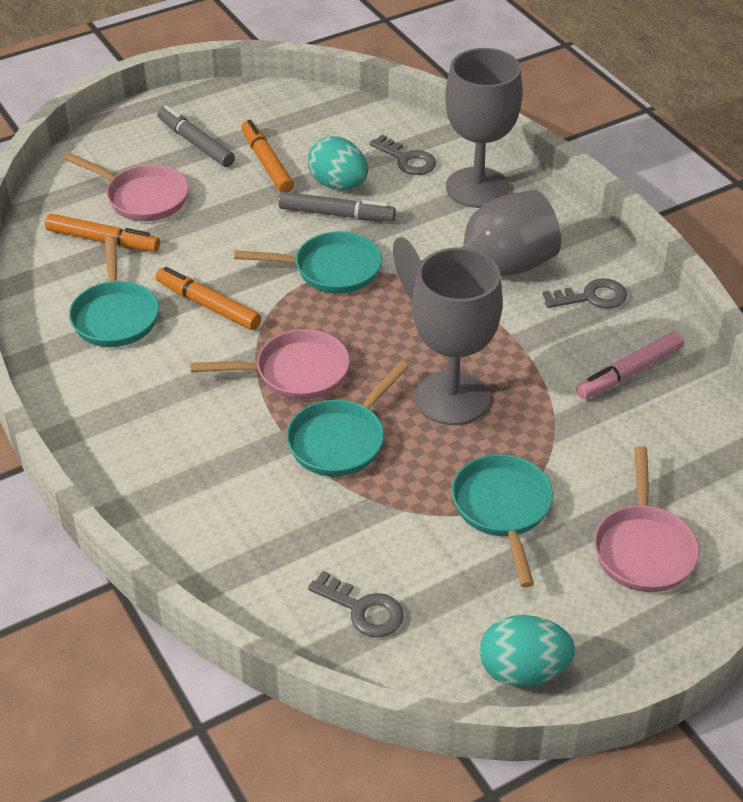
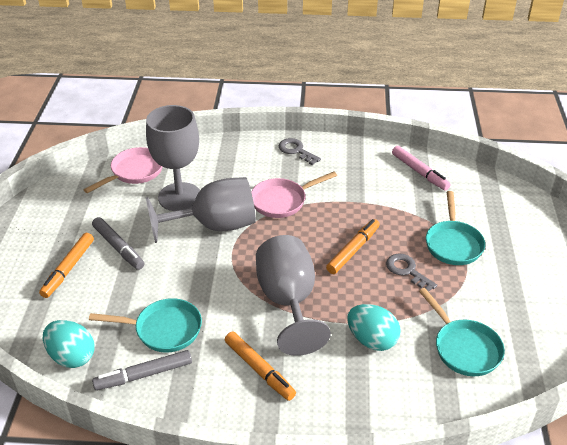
grey key: 3 -> 2
pink pan: 3 -> 2
turquoise pan: 4 -> 3

